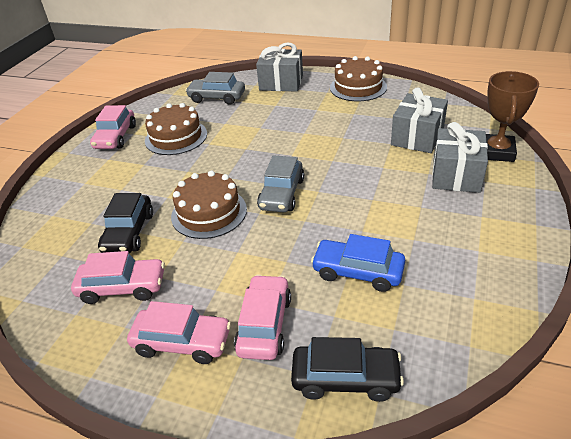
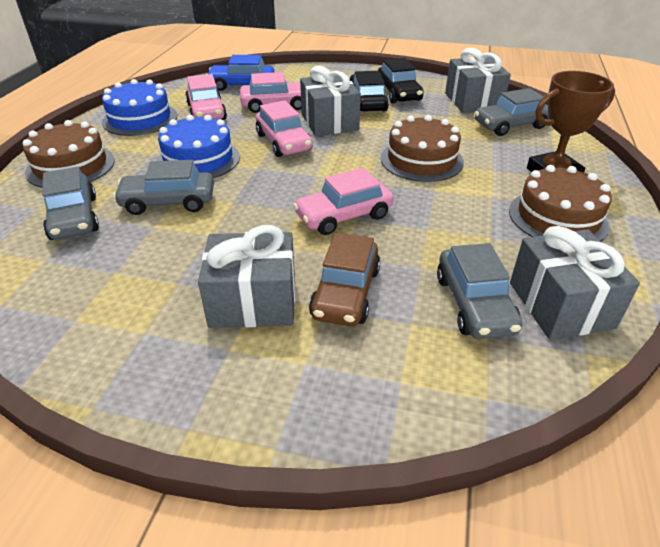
blue cake: 0 -> 2
brown car: 0 -> 1
grey car: 2 -> 4
grey gift: 3 -> 4

